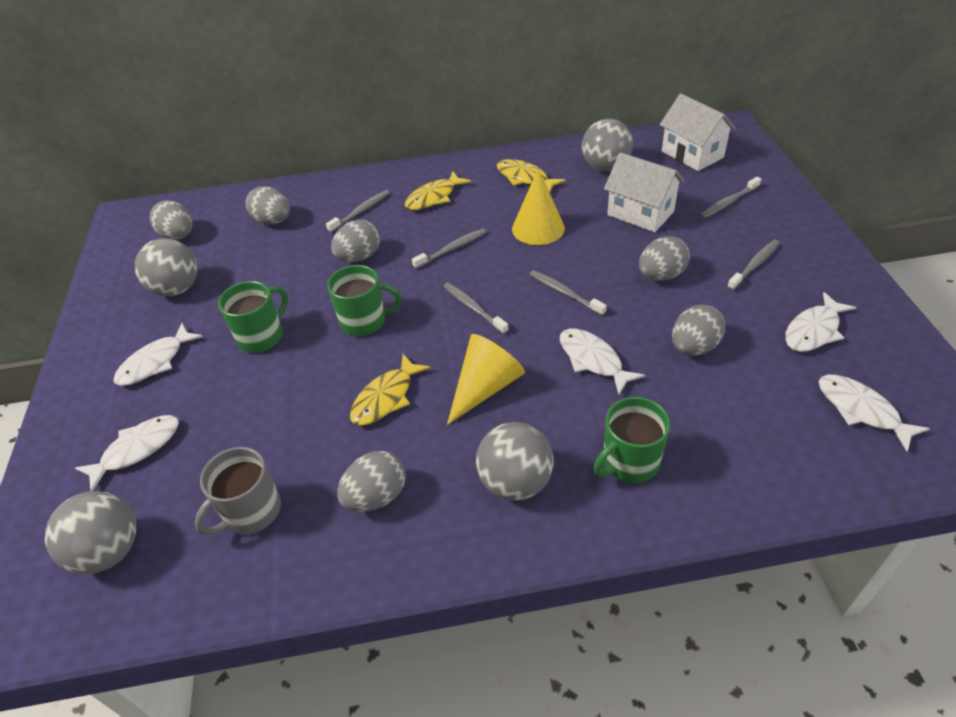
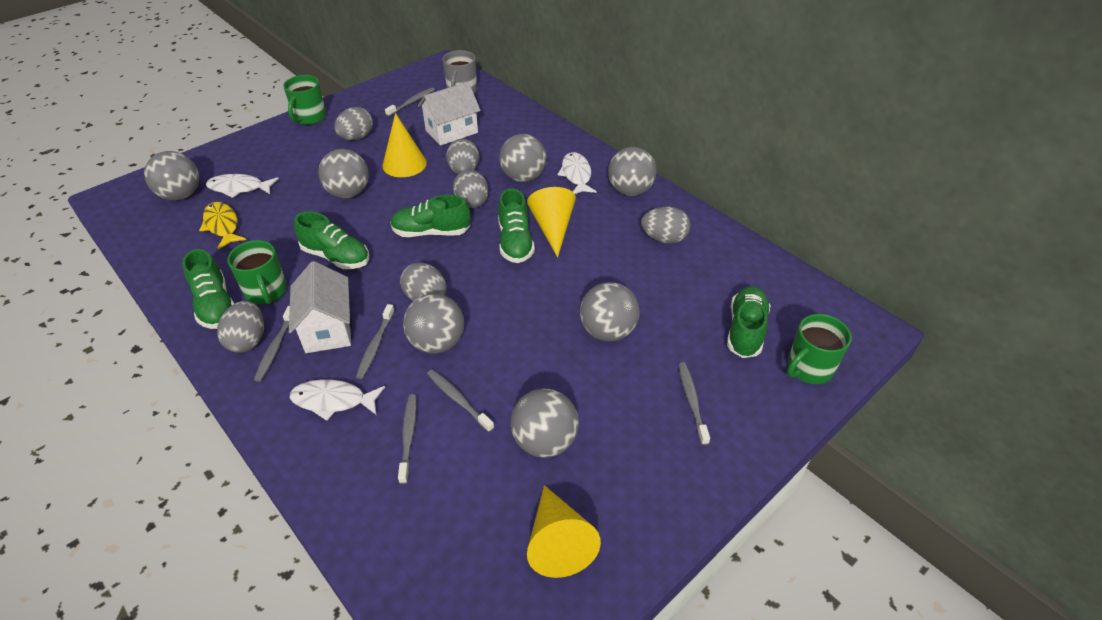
green shoe: 0 -> 5
grey ball: 4 -> 7
white fish: 5 -> 3
yellow cone: 2 -> 3
yellow fish: 3 -> 1

